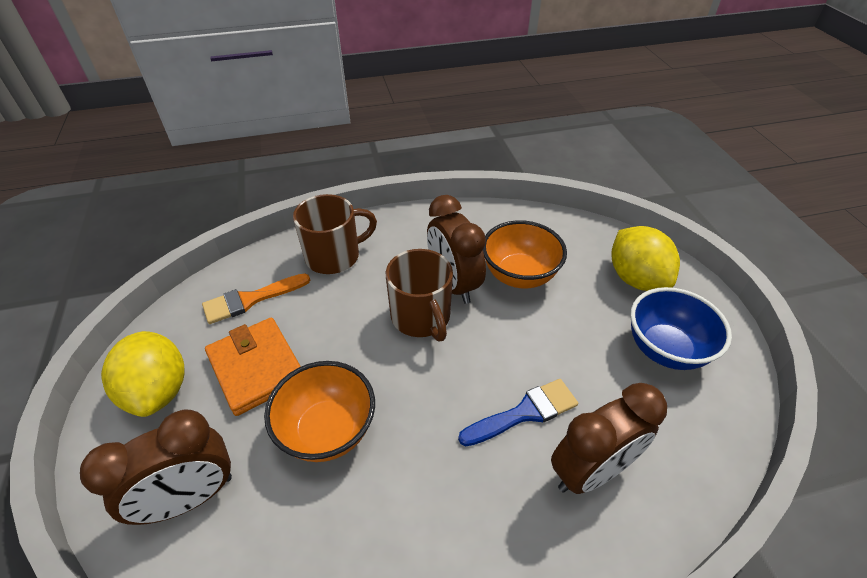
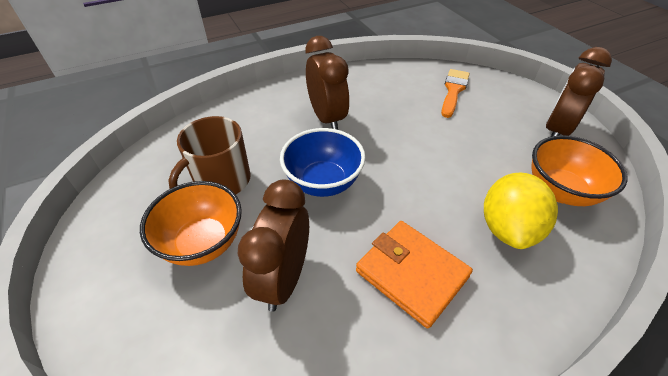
blue brush: 1 -> 0
brown mug: 2 -> 1
yellow lemon: 2 -> 1

